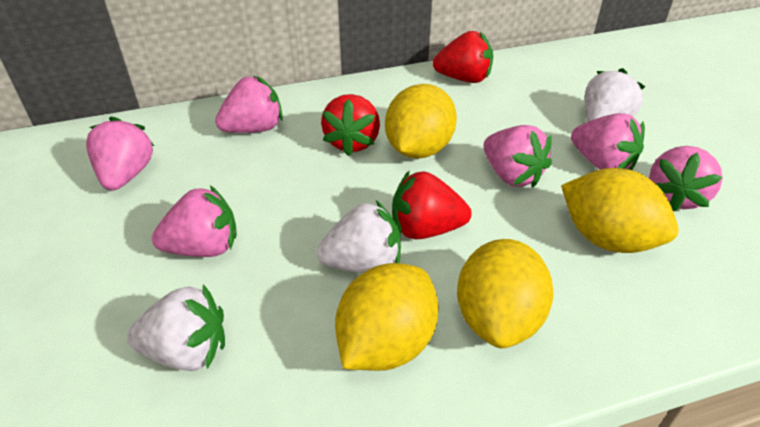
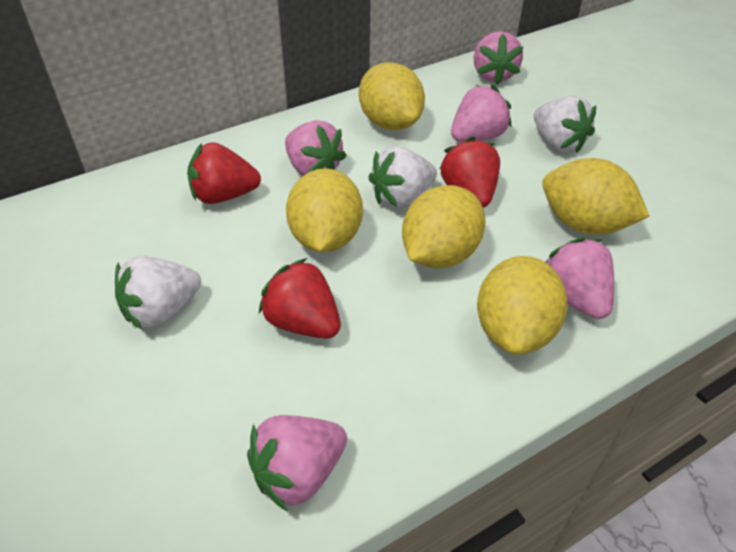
pink strawberry: 6 -> 5
yellow lemon: 4 -> 5

